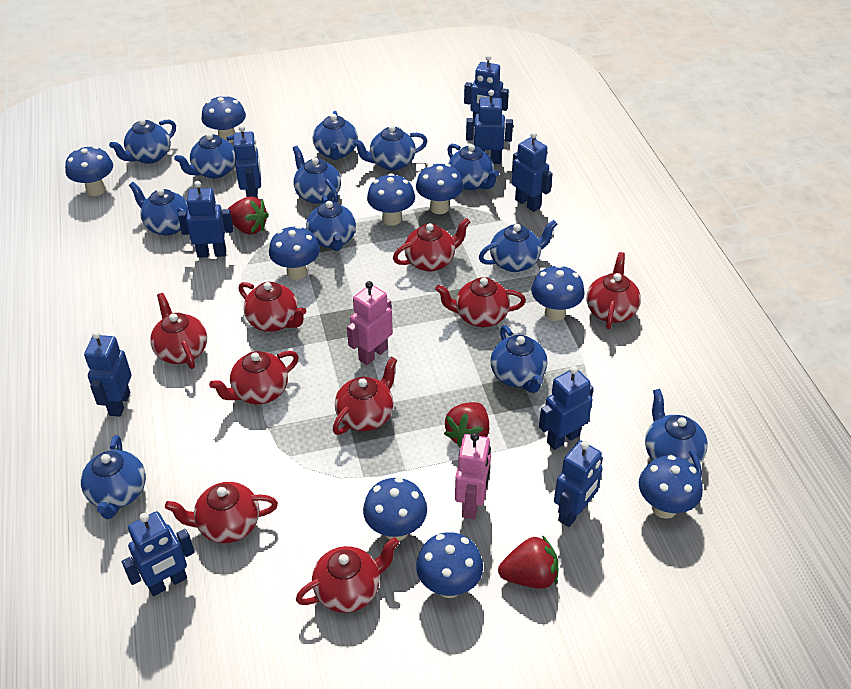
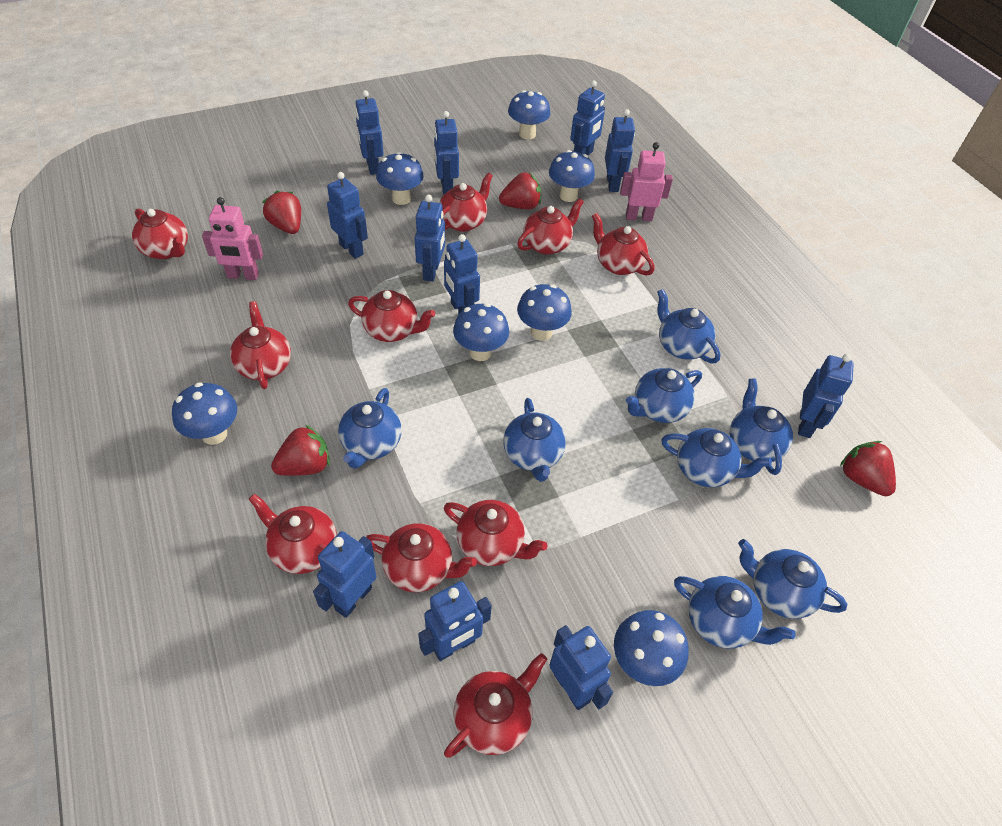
blue mushroom: 9 -> 7
blue robot: 9 -> 11
blue teapot: 12 -> 8
red strawberry: 3 -> 4
red teapot: 9 -> 10

